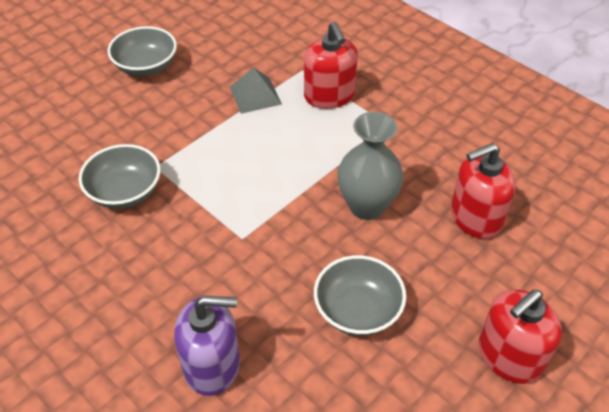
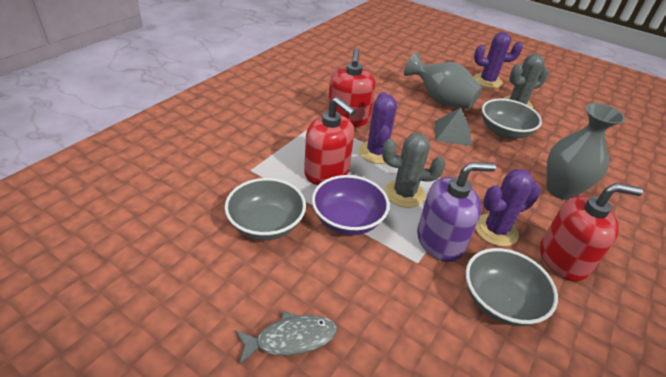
grey cactus: 0 -> 2
grey fish: 0 -> 1
grey vase: 1 -> 2
purple bowl: 0 -> 1
purple cactus: 0 -> 3

